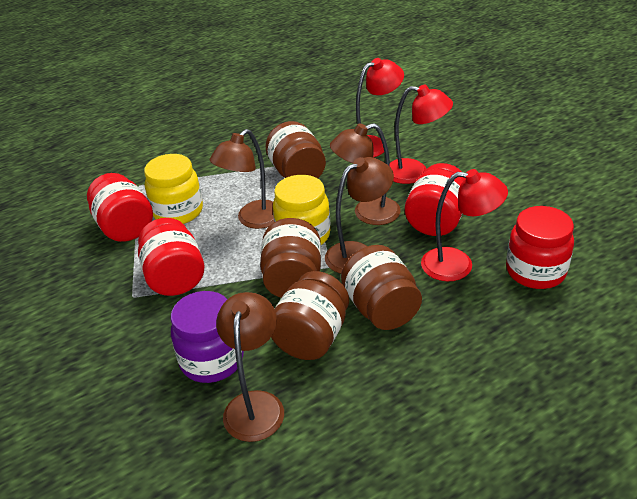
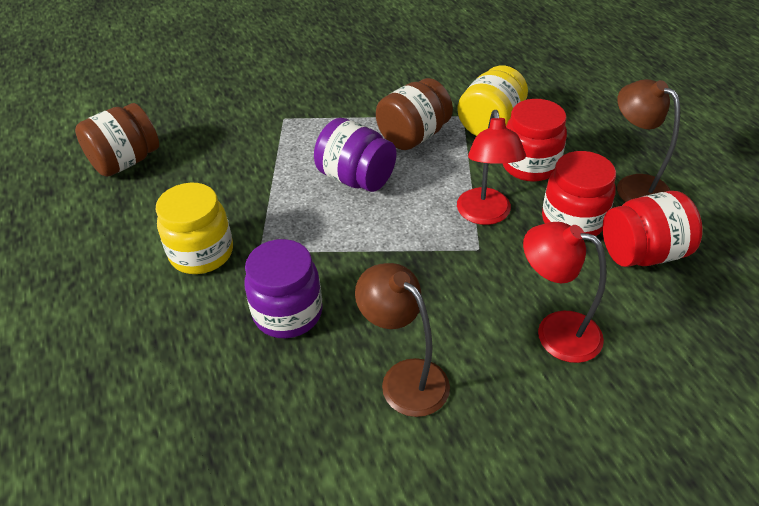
brown jar: 4 -> 2
brown lamp: 4 -> 2
purple jar: 1 -> 2
red jar: 4 -> 3
red lamp: 3 -> 2

